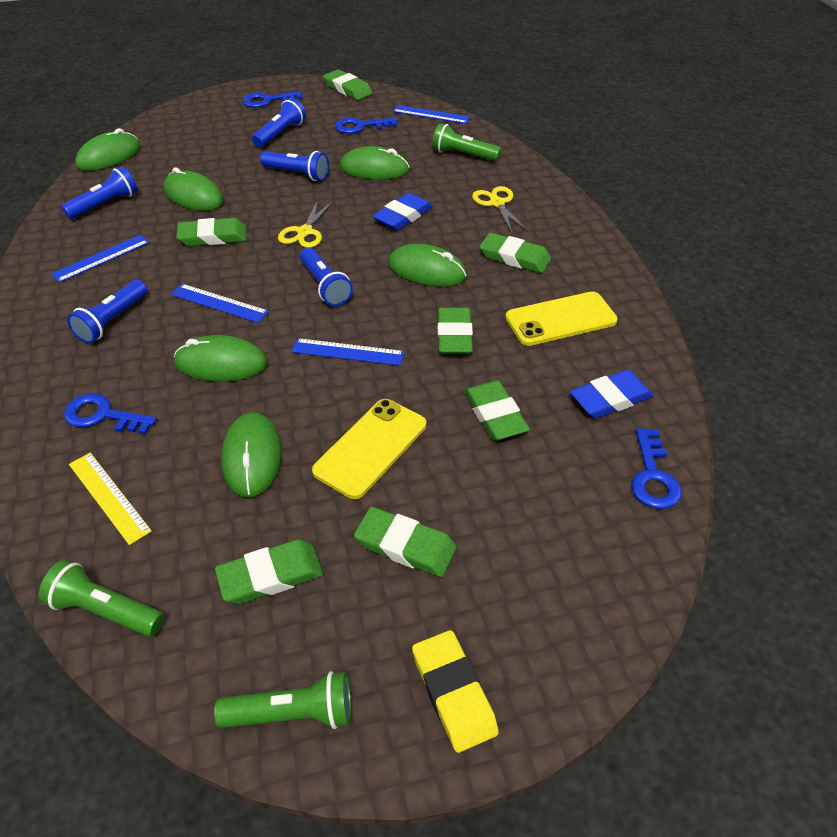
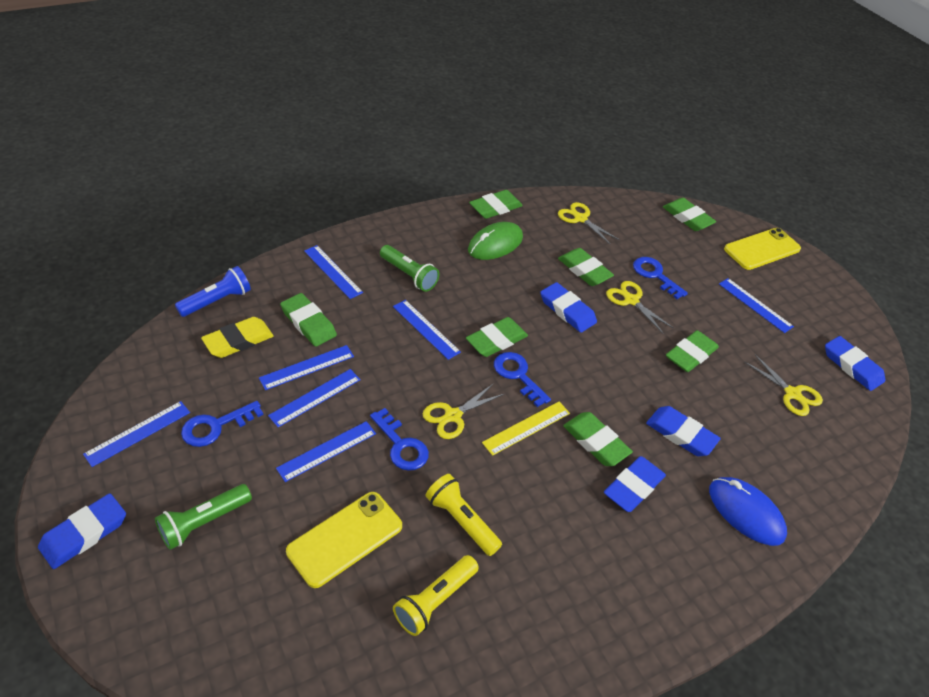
blue eraser: 2 -> 5
blue flashlight: 5 -> 1
blue mouse: 0 -> 1
blue ruler: 4 -> 7
green flashlight: 3 -> 2
green mouse: 6 -> 1
yellow flashlight: 0 -> 2
yellow scissors: 2 -> 4

